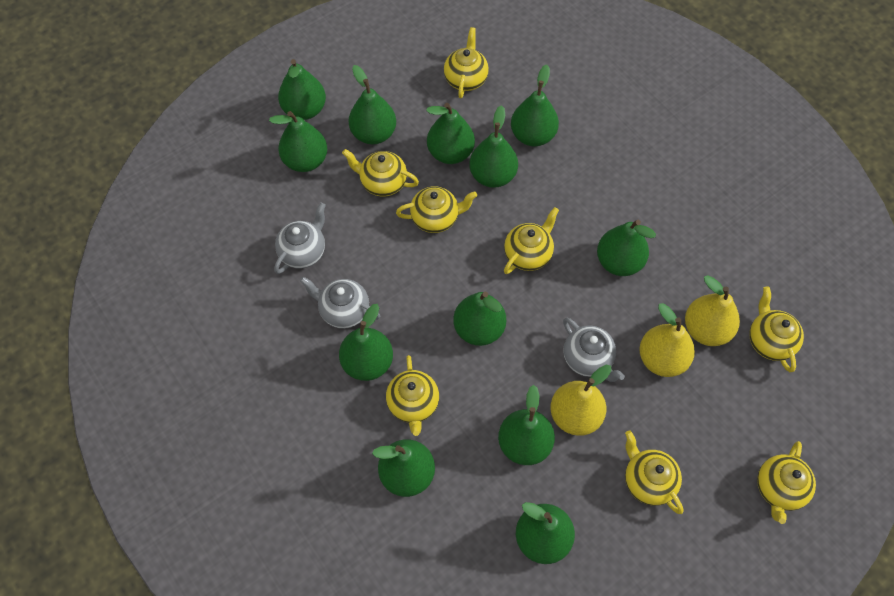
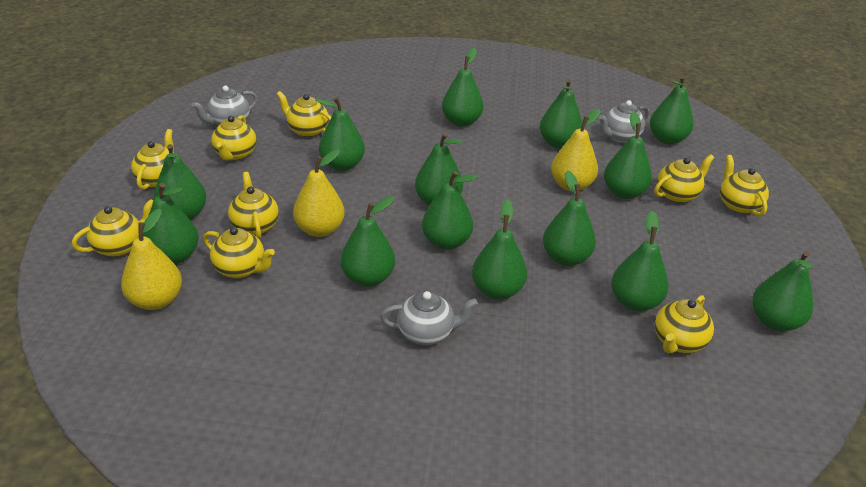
green pear: 12 -> 14
yellow teapot: 8 -> 9

